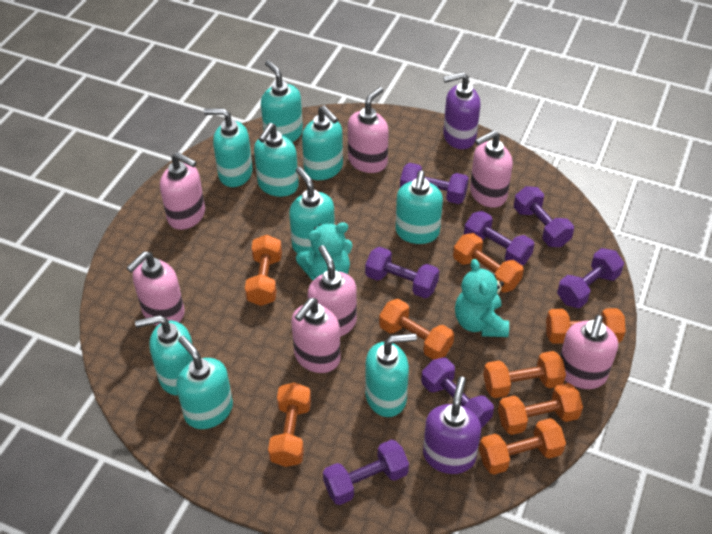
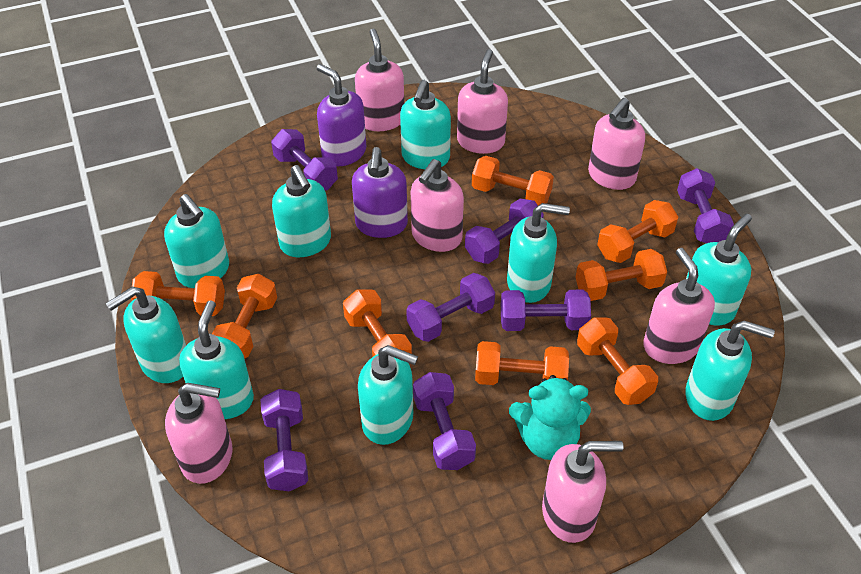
turquoise teddy bear: 2 -> 1

